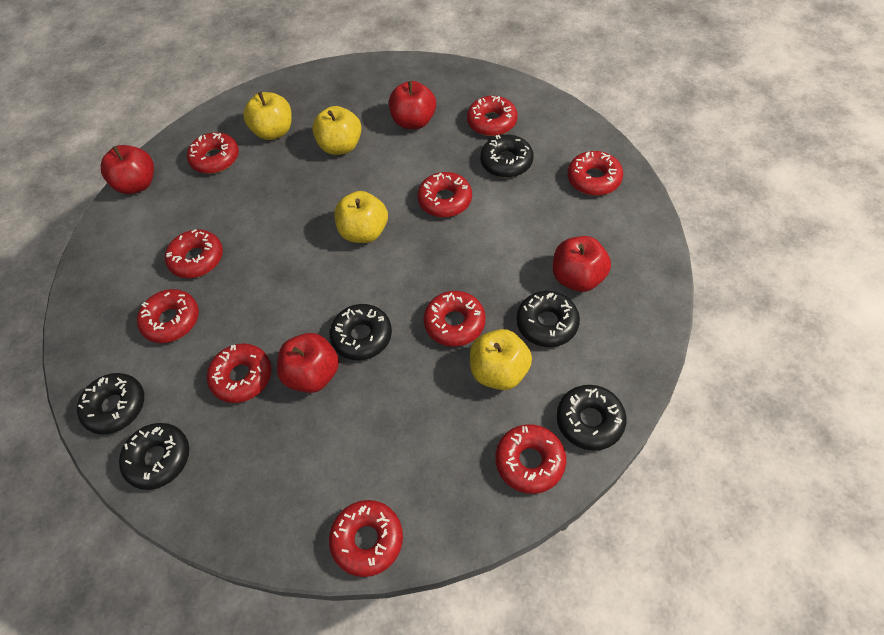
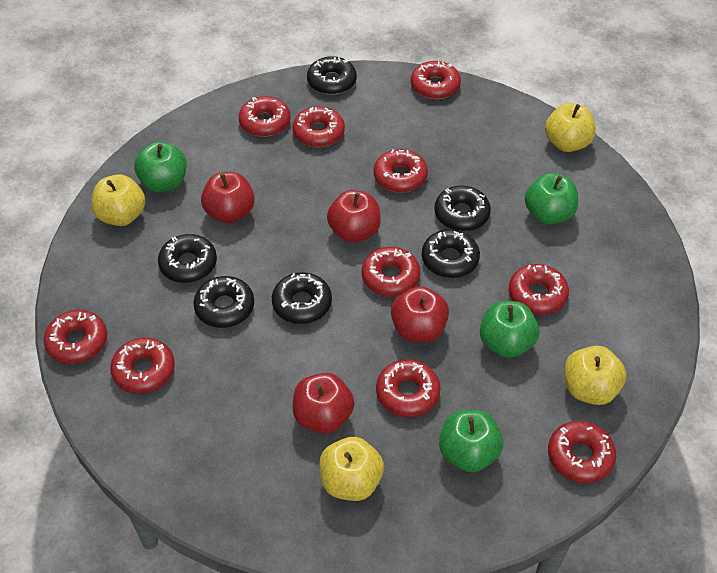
green apple: 0 -> 4

